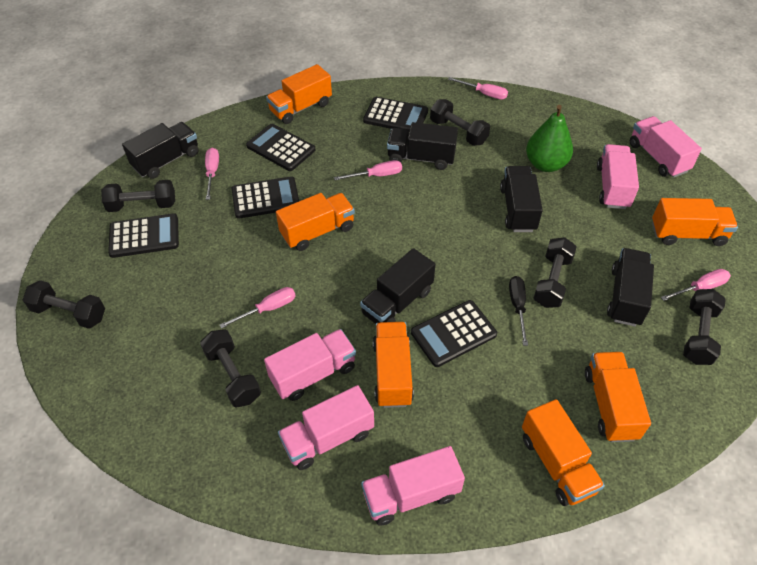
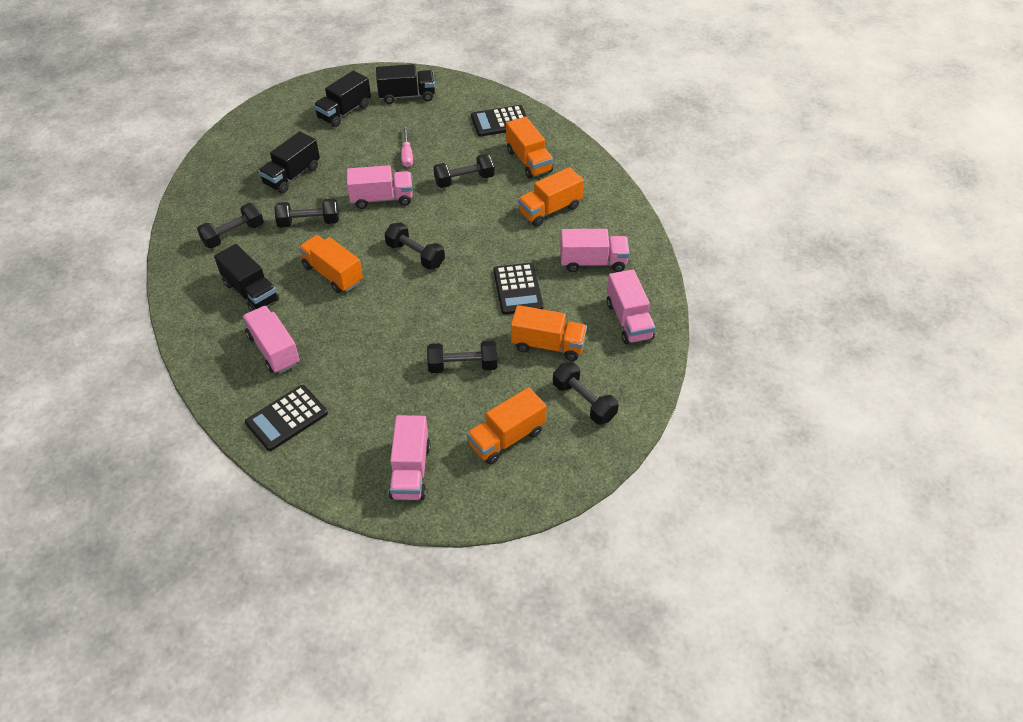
black calculator: 5 -> 3
black screwdriver: 1 -> 0
black truck: 5 -> 4
green pear: 1 -> 0
orange truck: 6 -> 5
pink screwdriver: 5 -> 1

